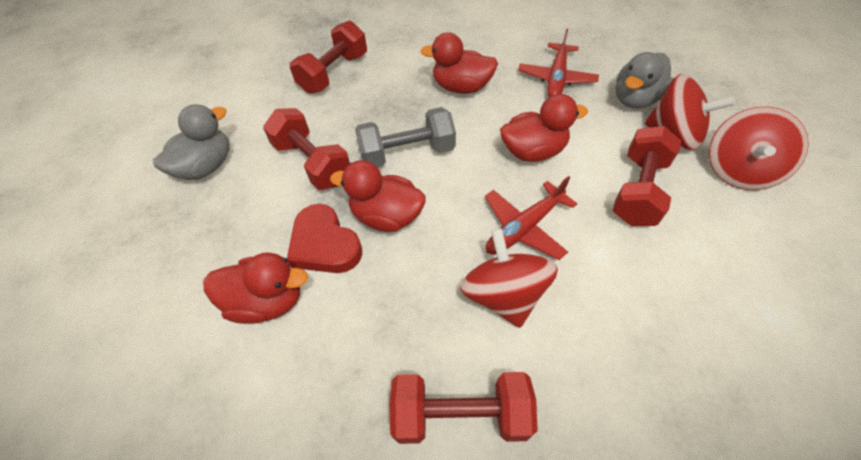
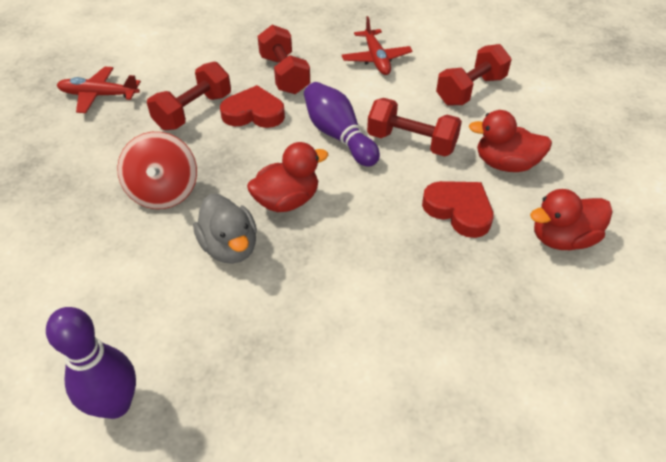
grey duck: 2 -> 1
grey dumbbell: 1 -> 0
purple bowling pin: 0 -> 2
red duck: 4 -> 3
red heart: 1 -> 2
red spinning top: 3 -> 1

